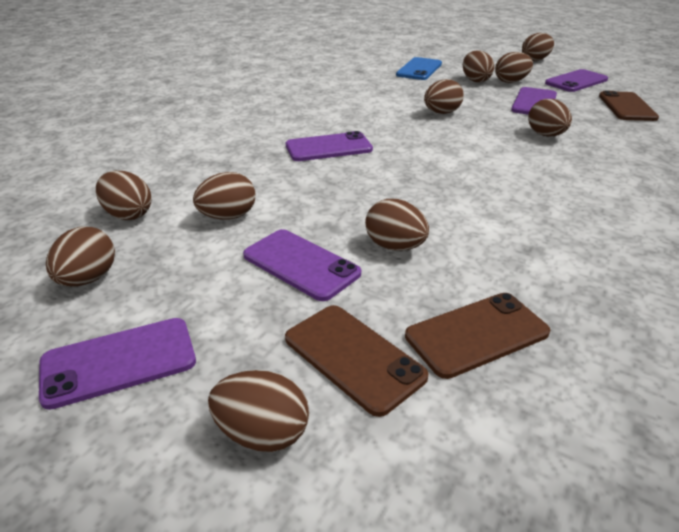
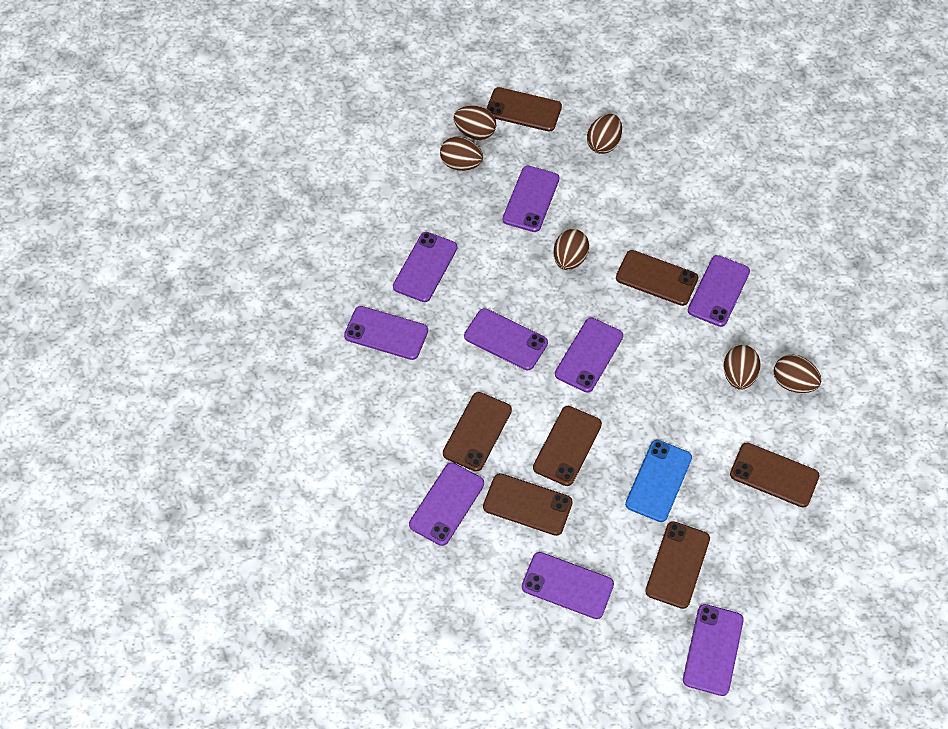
brown egg: 10 -> 6
brown phone: 3 -> 7
purple phone: 5 -> 9

